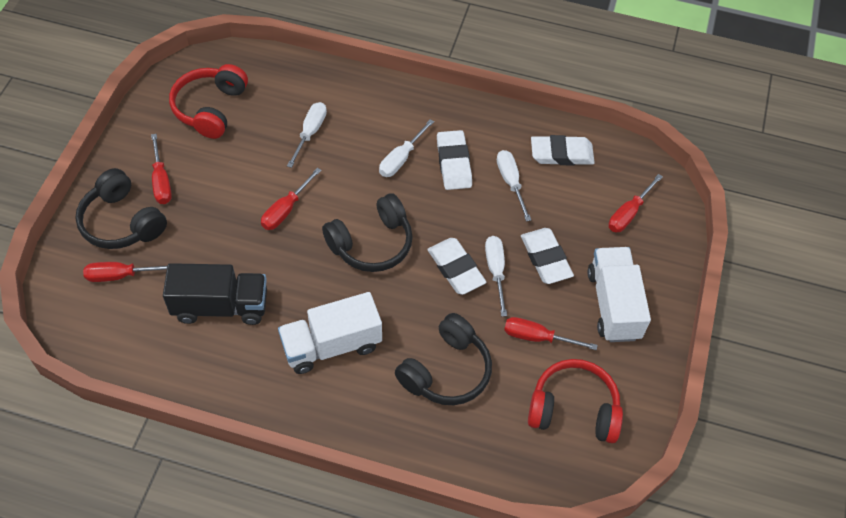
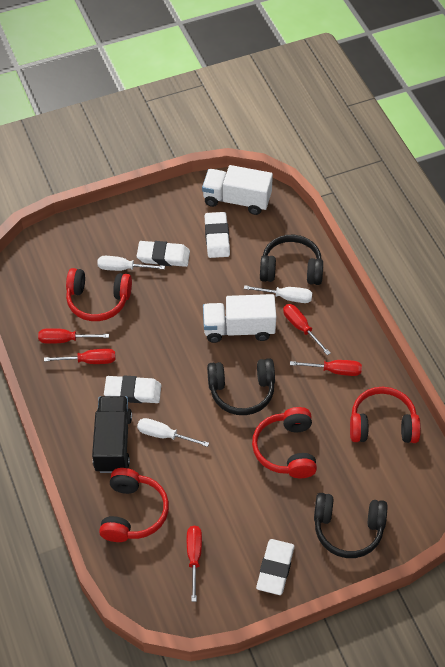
red headphones: 2 -> 4
white screwdriver: 4 -> 3

